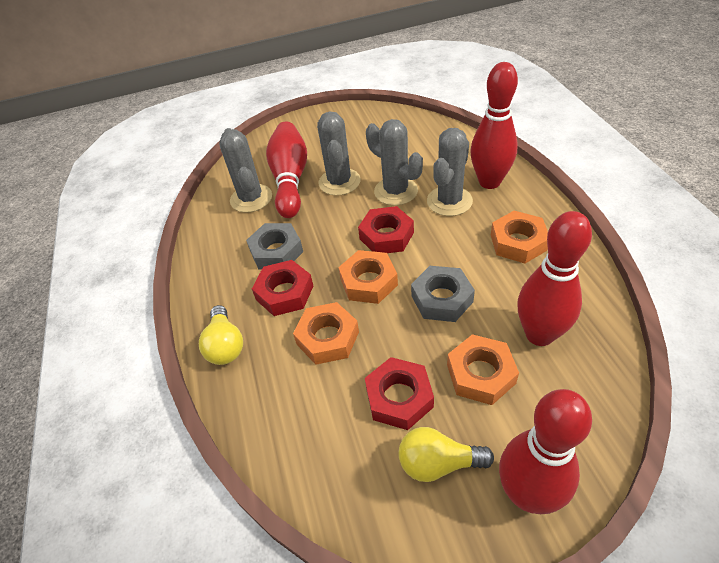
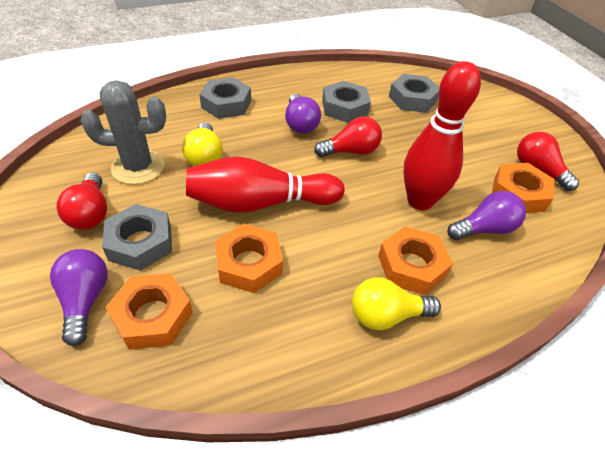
grey cactus: 4 -> 1
grey nut: 2 -> 4
purple light bulb: 0 -> 3
red bowling pin: 4 -> 2
red light bulb: 0 -> 3
red nut: 3 -> 0

